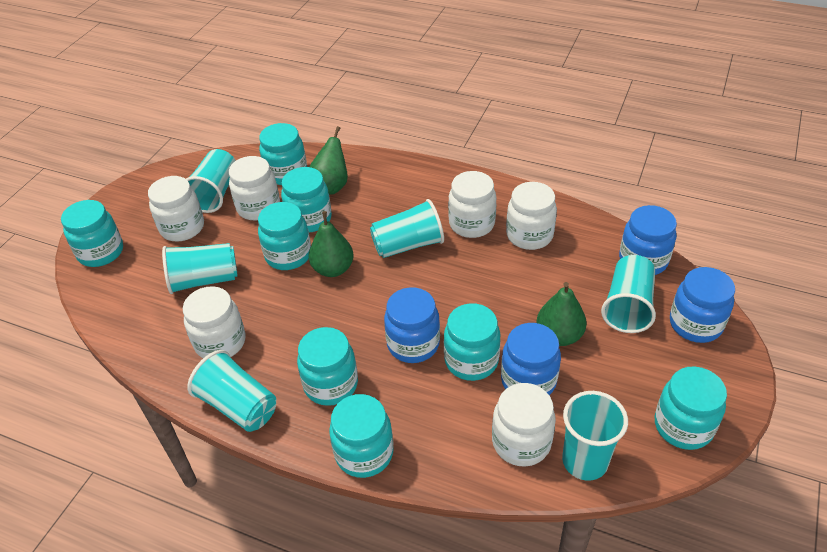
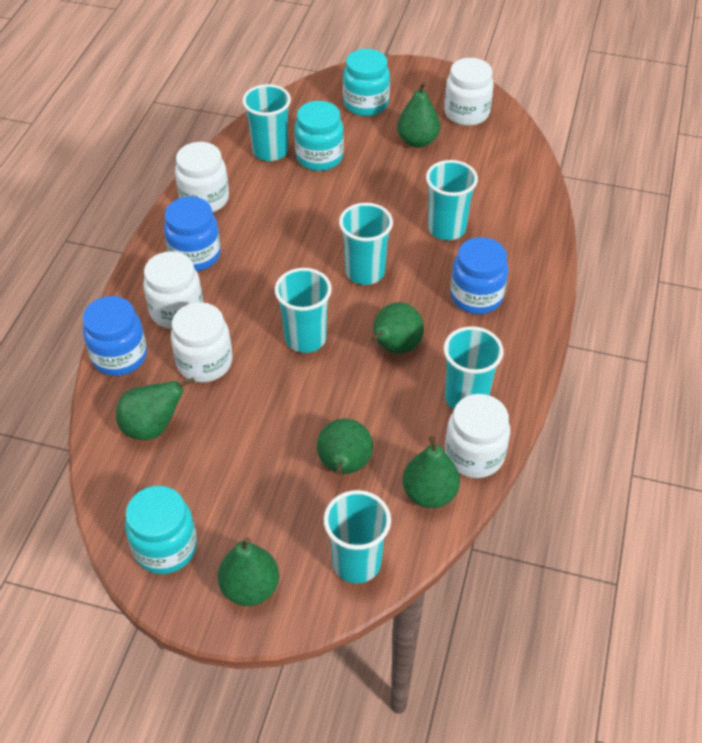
blue jar: 4 -> 3
green pear: 3 -> 6
turquoise jar: 8 -> 3
white jar: 6 -> 5

